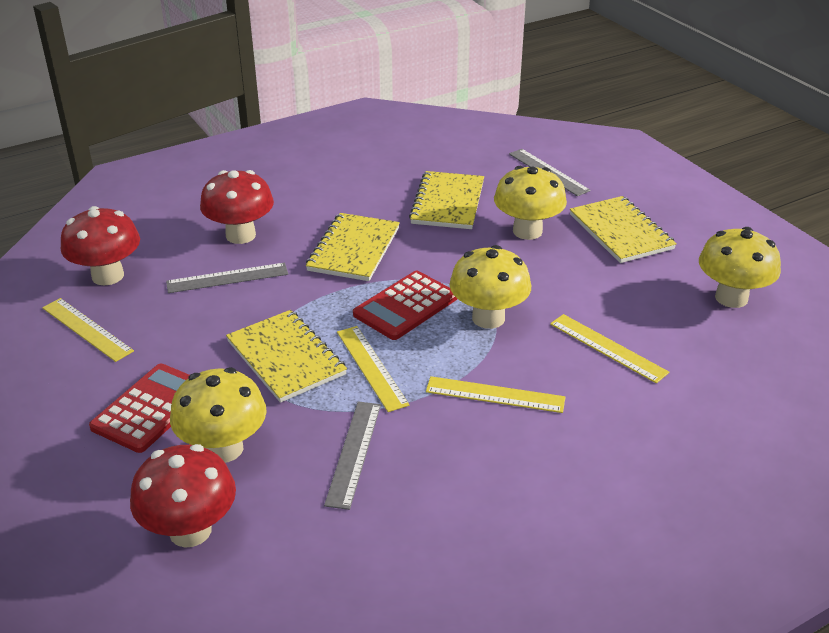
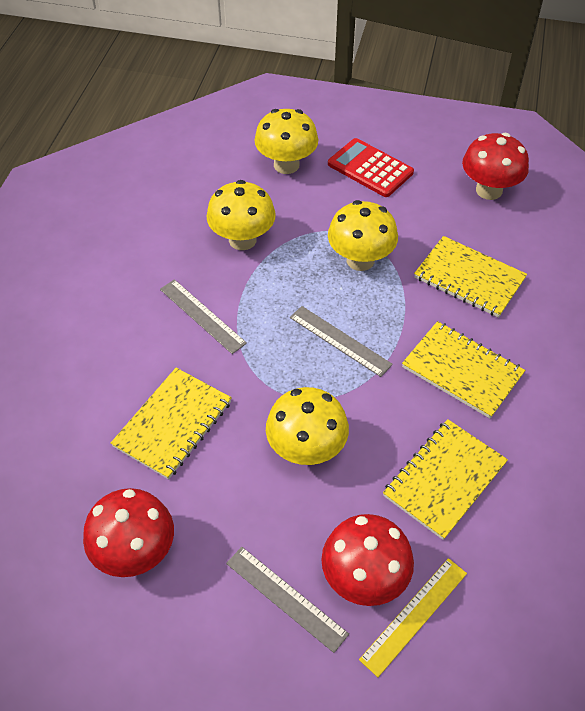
red calculator: 2 -> 1
yellow ruler: 4 -> 1

